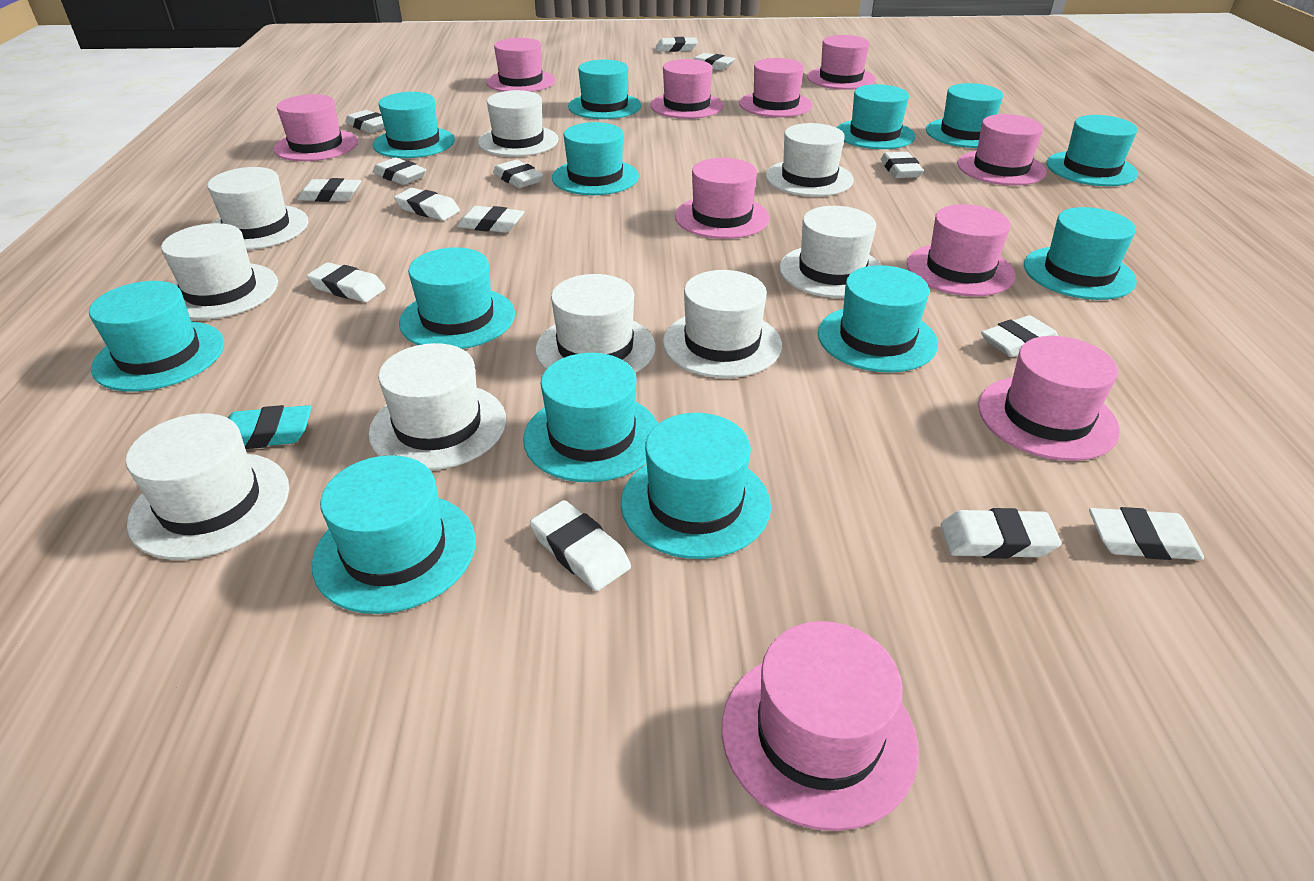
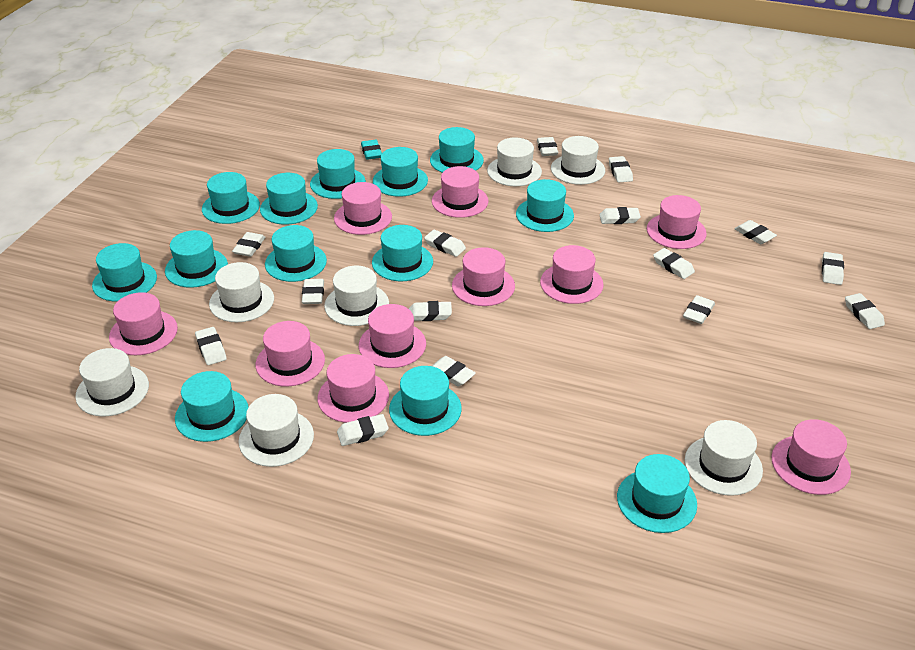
white eraser: 14 -> 15
white hat: 9 -> 7

